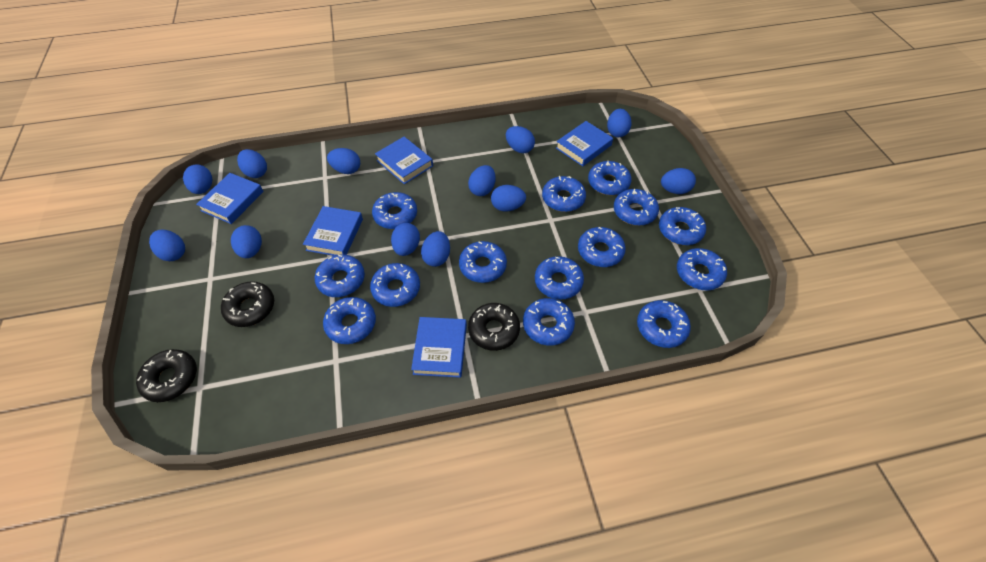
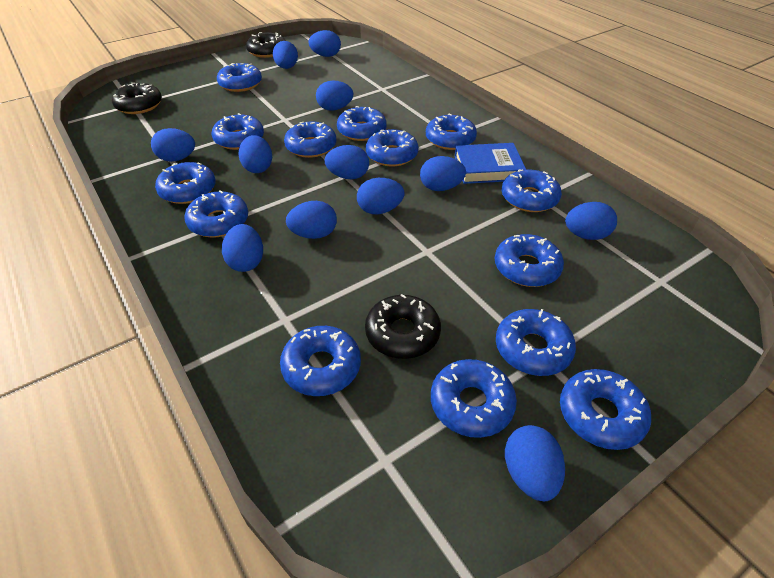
blue book: 5 -> 1

